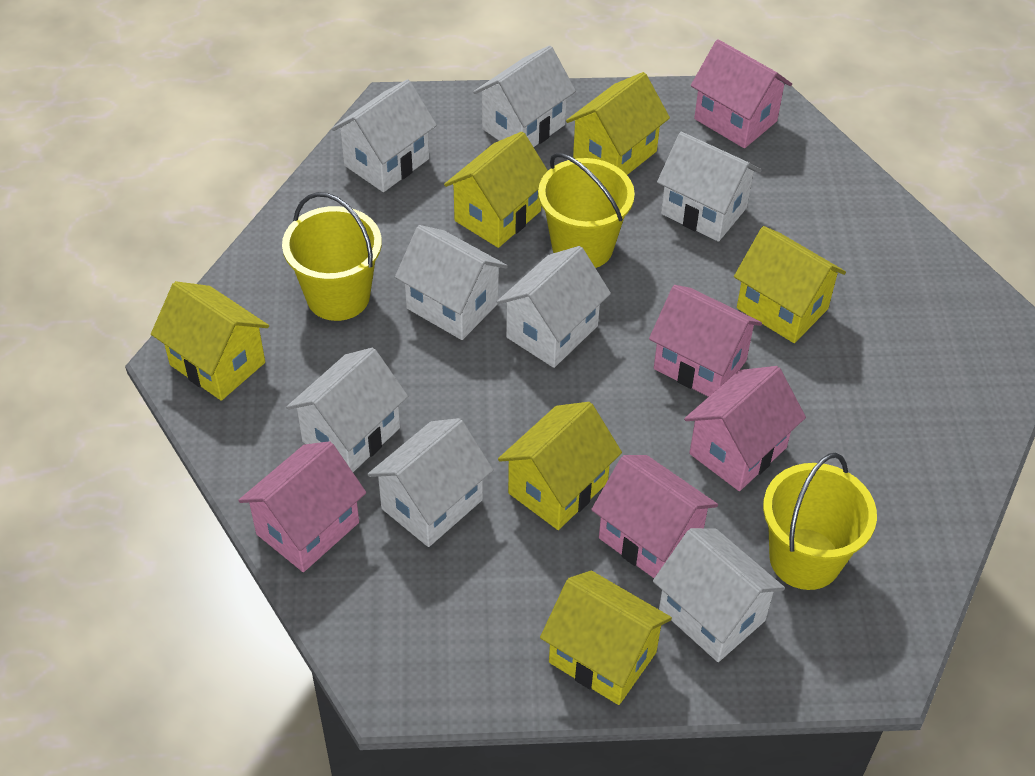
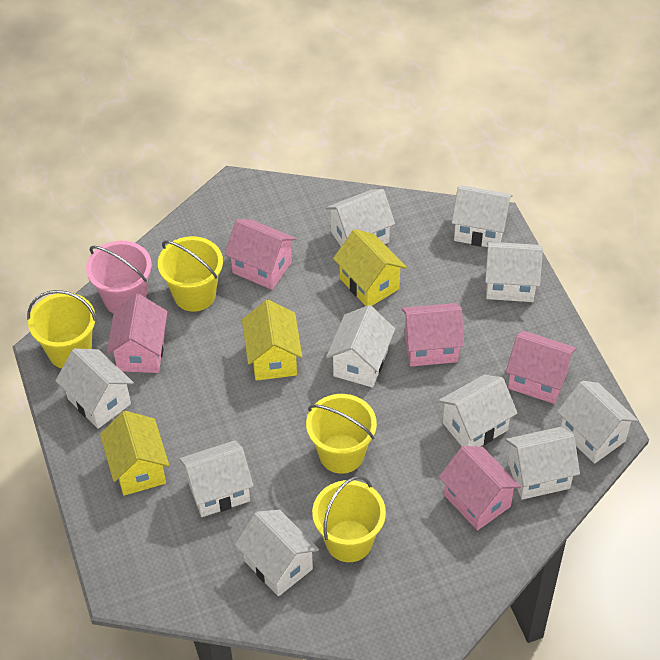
pink bucket: 0 -> 1
white house: 8 -> 10
yellow bucket: 3 -> 4
yellow house: 6 -> 3

